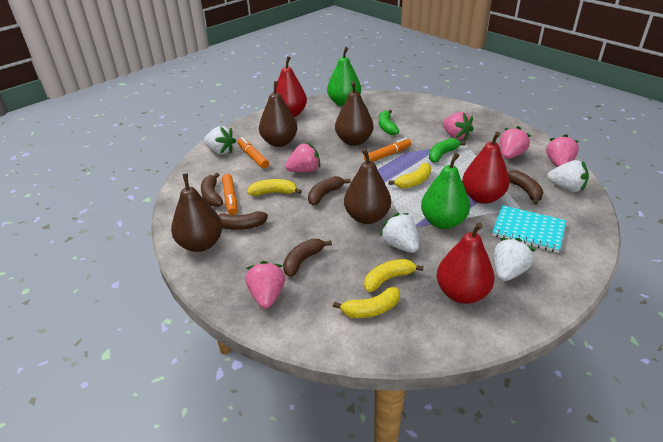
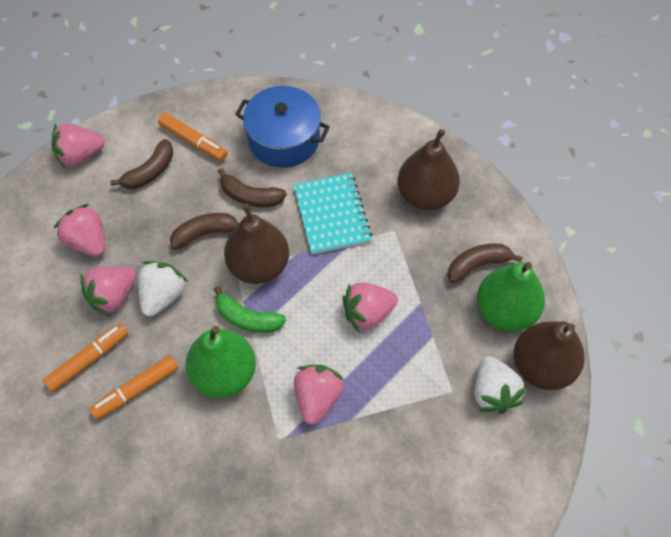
blue pot: 0 -> 1
brown banana: 5 -> 4
brown pear: 4 -> 3
green banana: 2 -> 1
red pear: 3 -> 0
white strawberry: 4 -> 2
yellow banana: 4 -> 0

